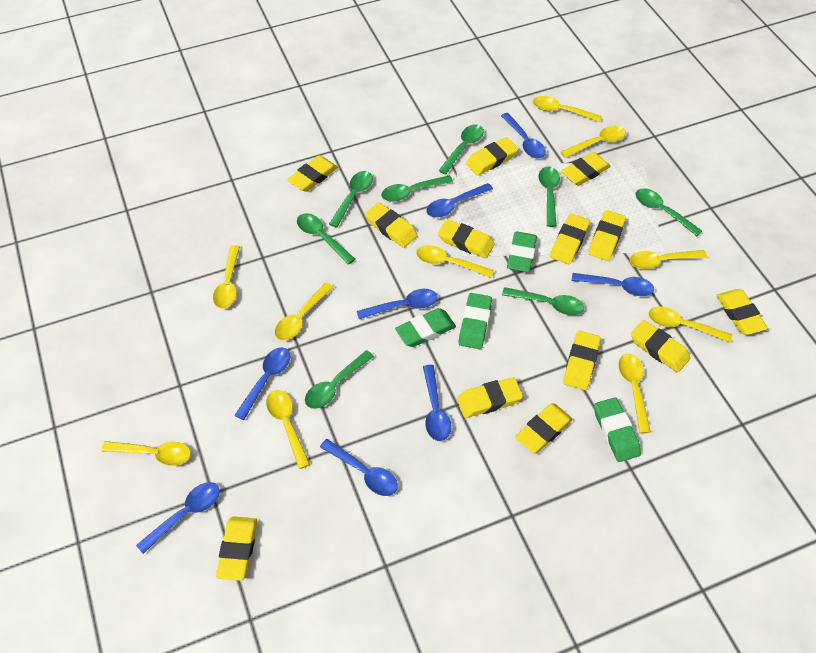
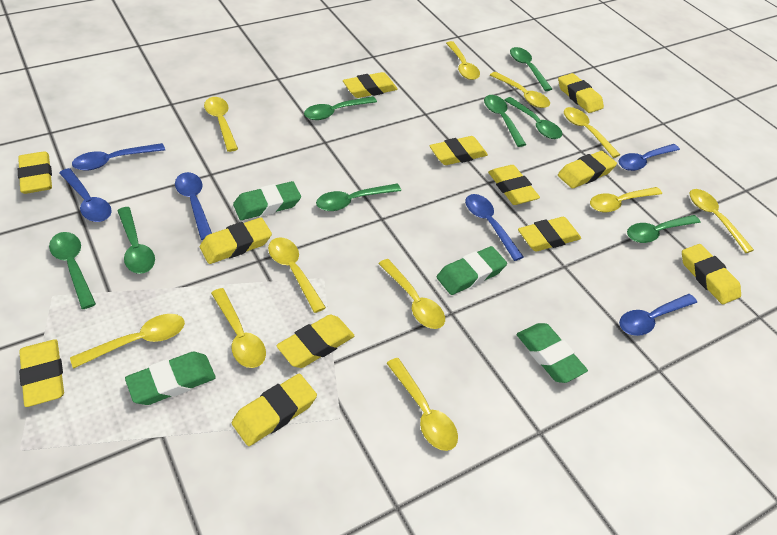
blue spoon: 8 -> 6
yellow eraser: 13 -> 12
yellow spoon: 10 -> 11

